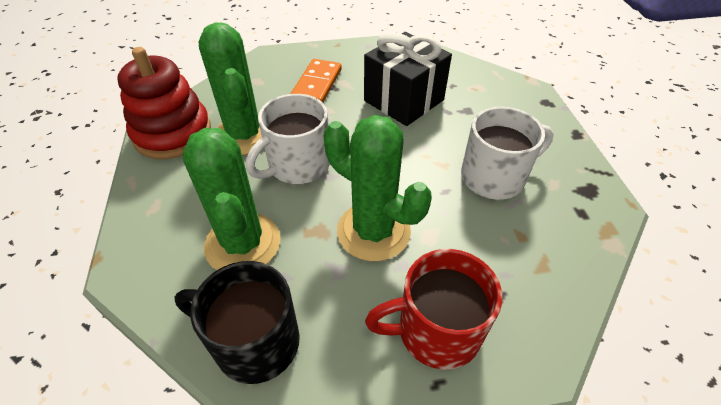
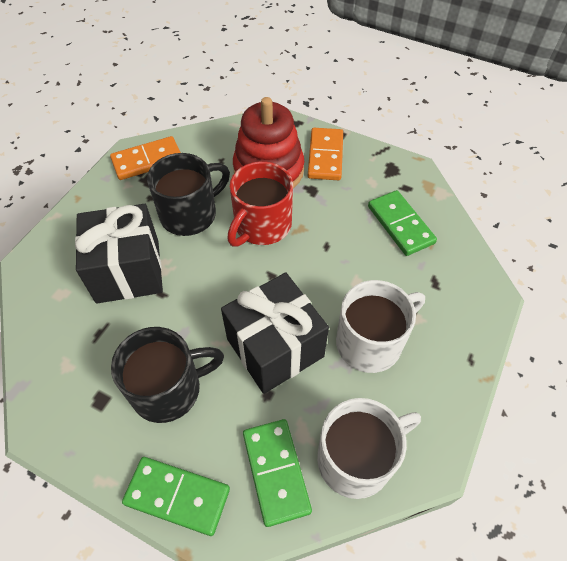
black gift: 1 -> 2
black mug: 1 -> 2
green cactus: 3 -> 0
green domino: 0 -> 3
orange domino: 1 -> 2

